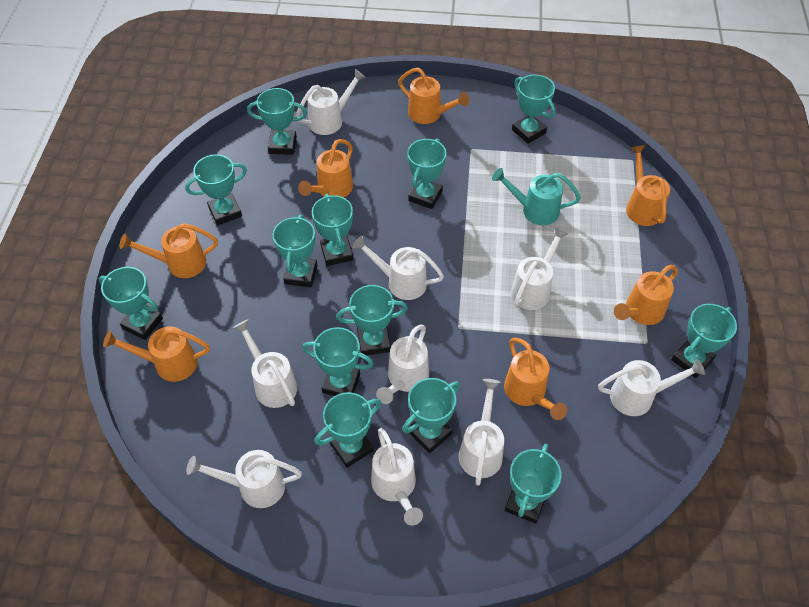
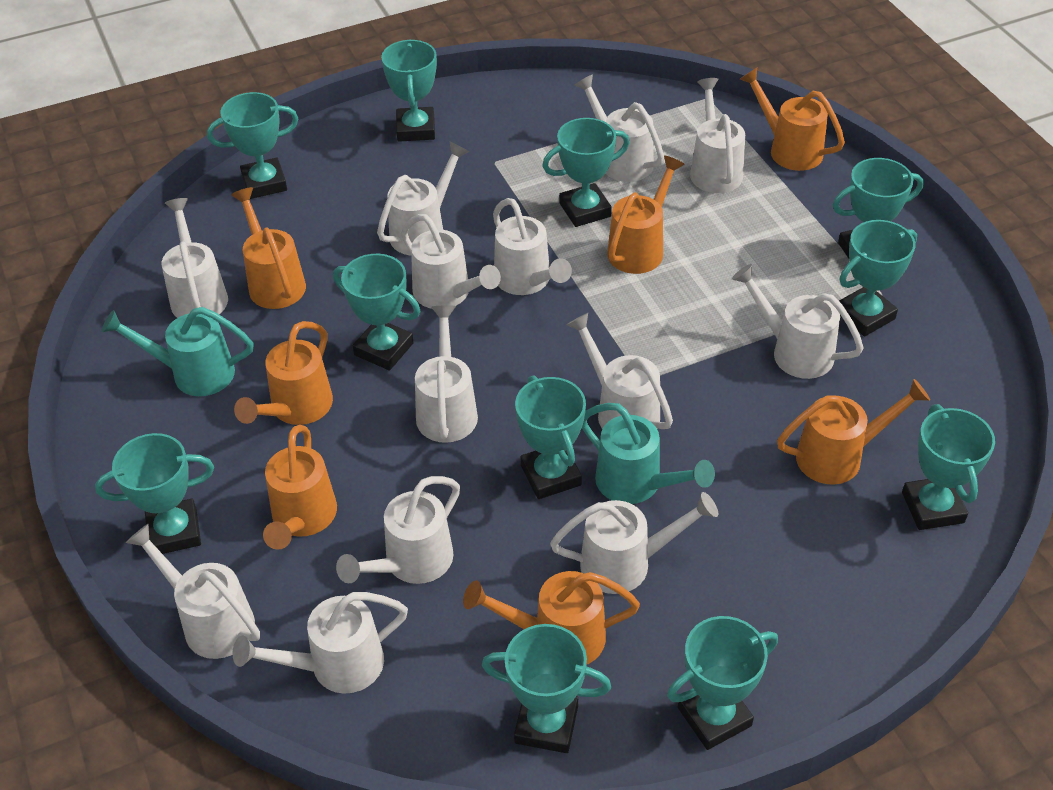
turquoise trophy: 13 -> 11
turquoise watering can: 1 -> 2
white watering can: 9 -> 13

